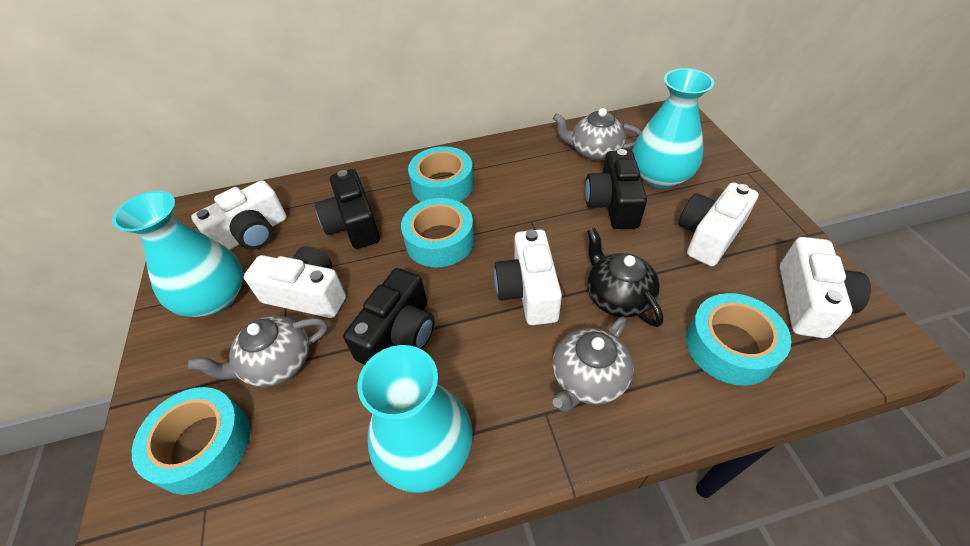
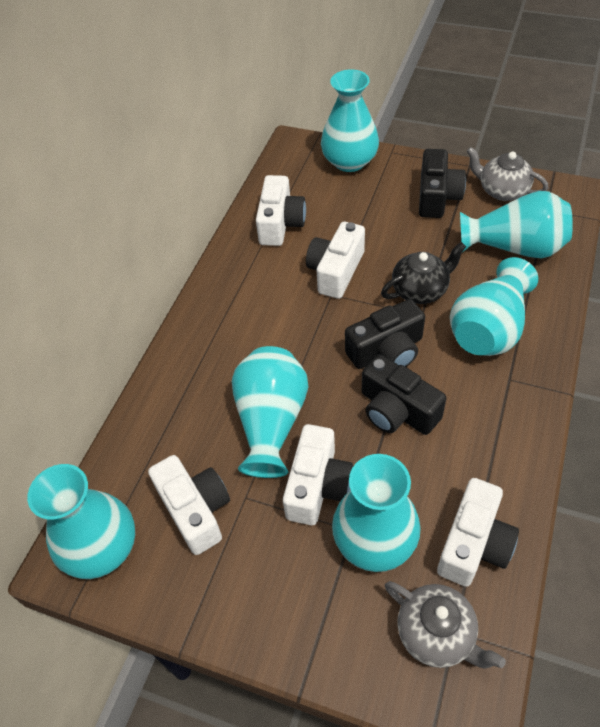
grey teapot: 3 -> 2
turquoise tape: 4 -> 0
turquoise vase: 3 -> 6

